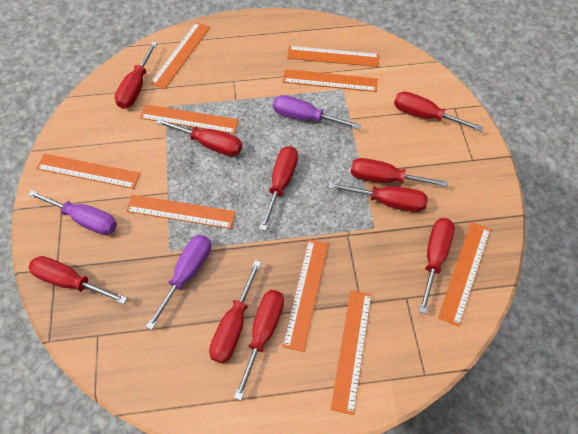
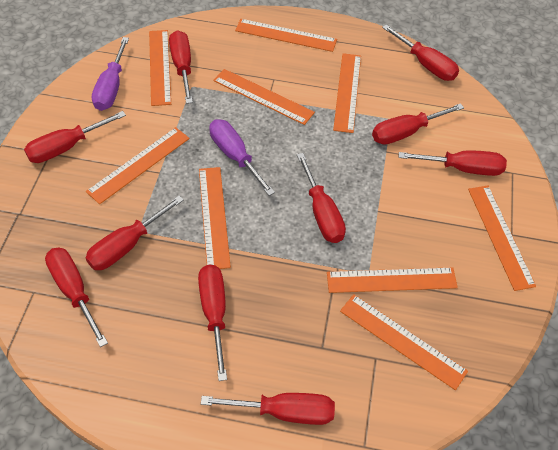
purple screwdriver: 3 -> 2

